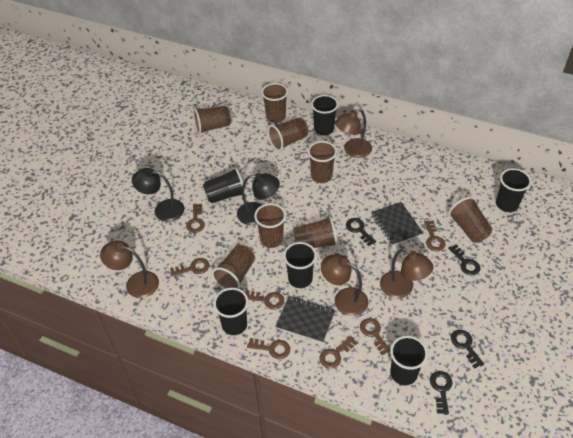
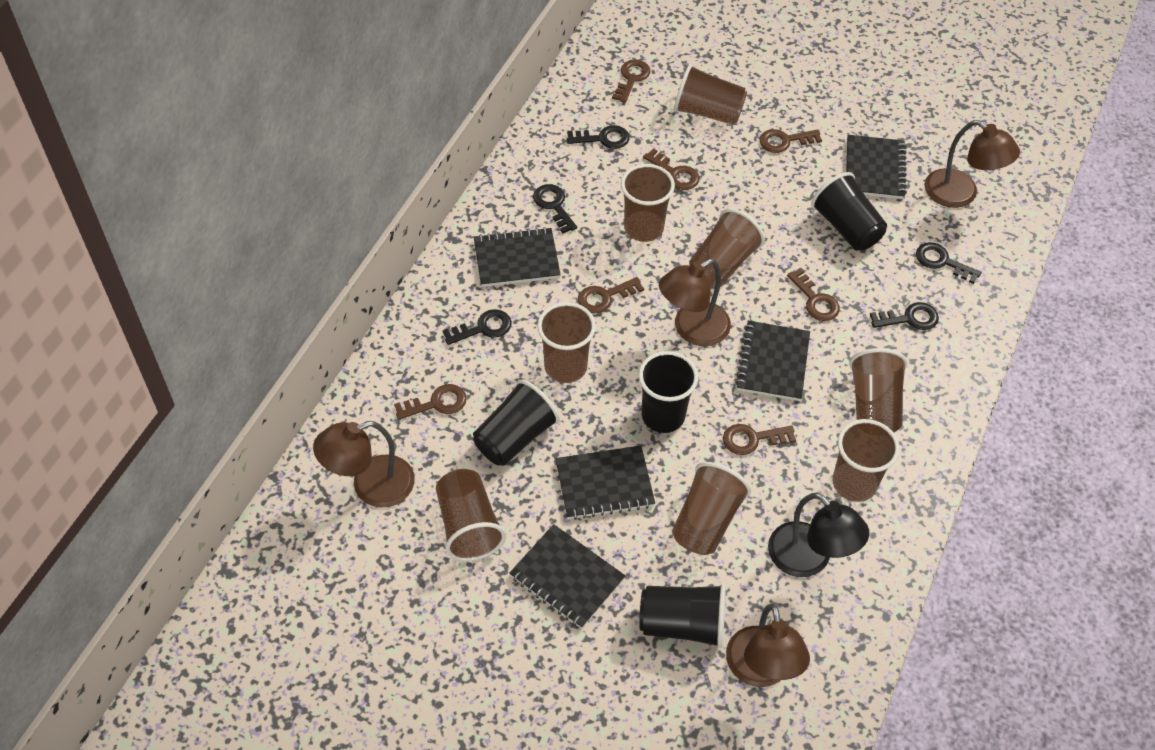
black cup: 6 -> 4
black key: 4 -> 5
black lamp: 2 -> 1
black notebook: 2 -> 5

